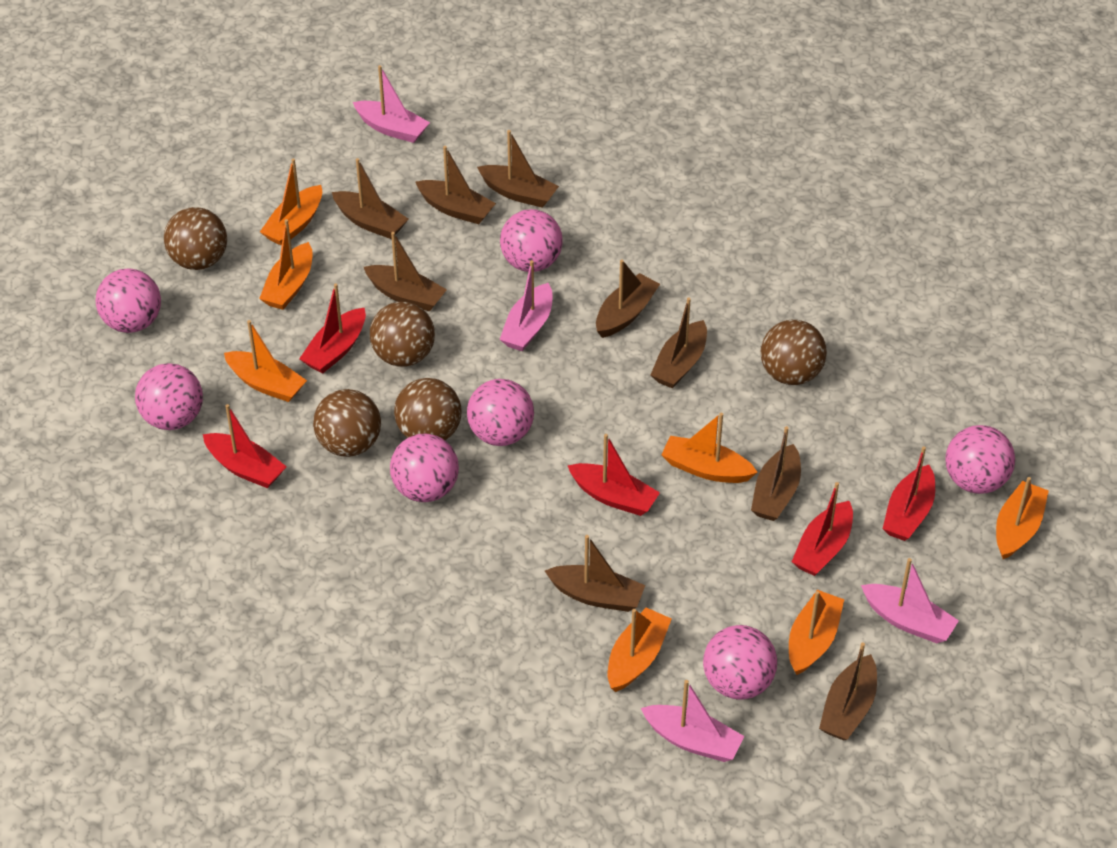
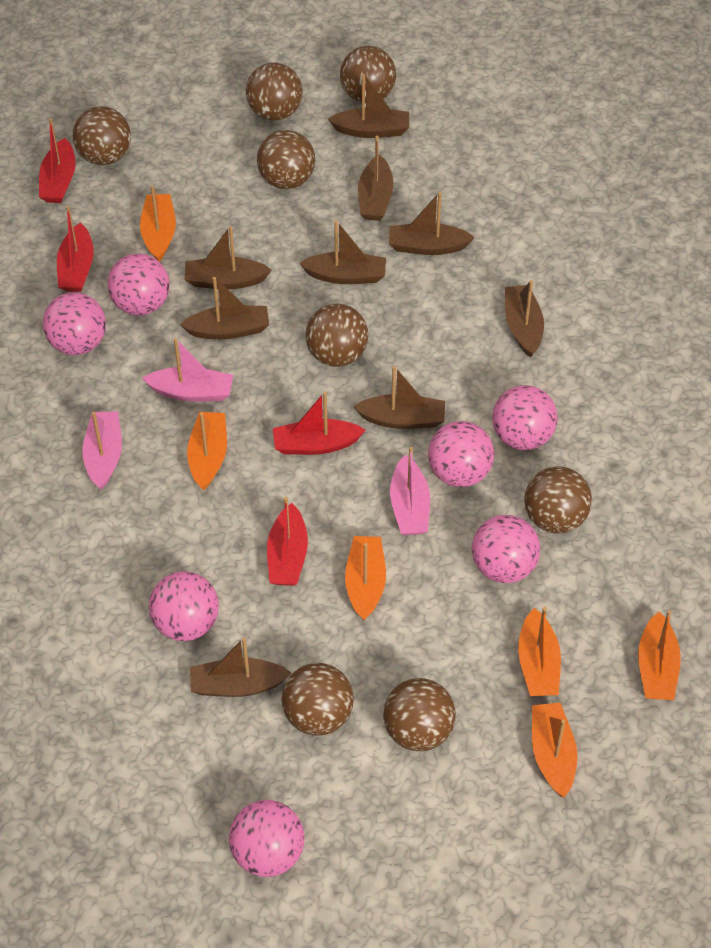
brown ball: 5 -> 8
orange boat: 7 -> 6
pink boat: 4 -> 3
red boat: 5 -> 4

